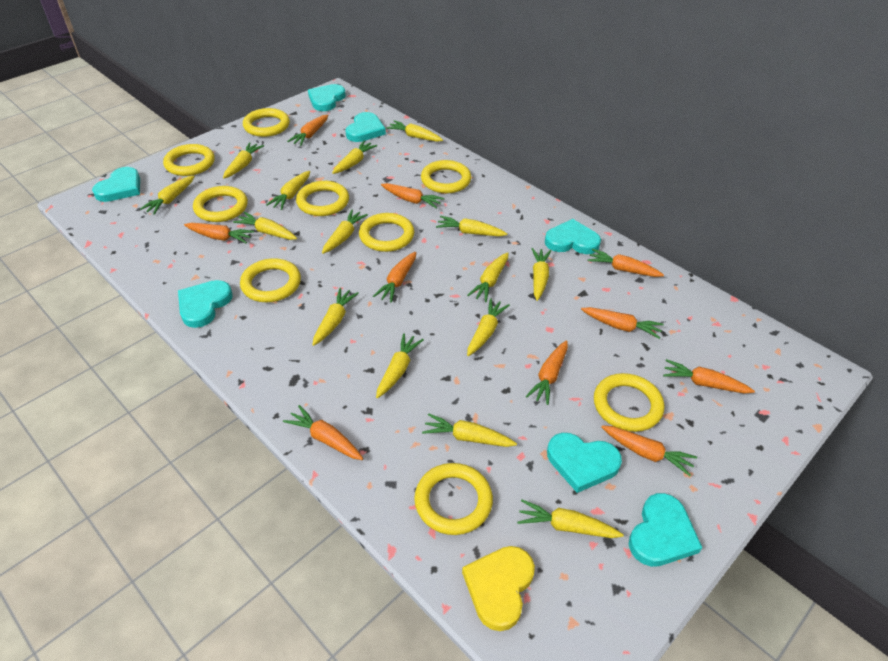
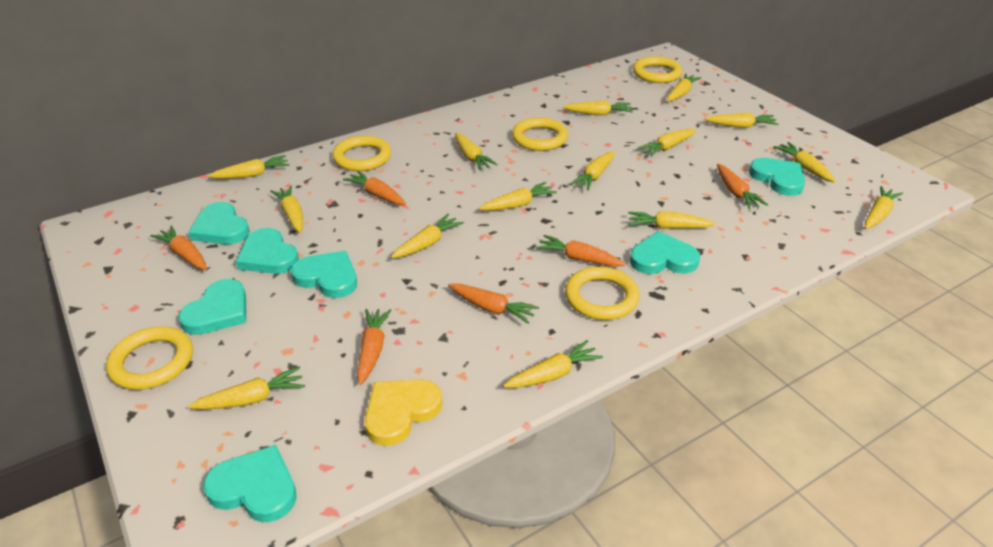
orange carrot: 10 -> 6
yellow ring: 9 -> 5

